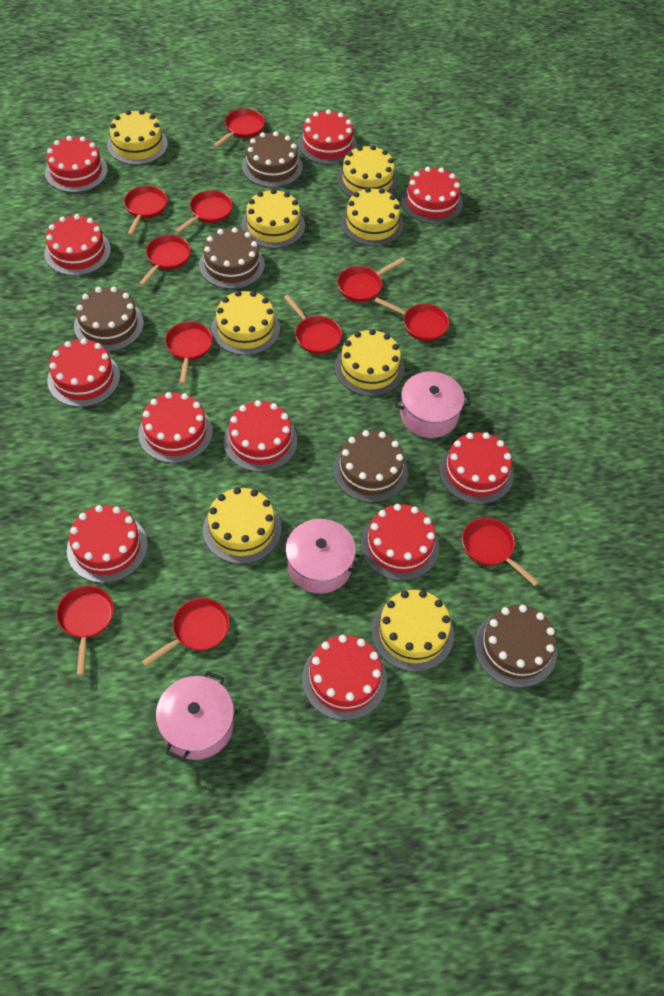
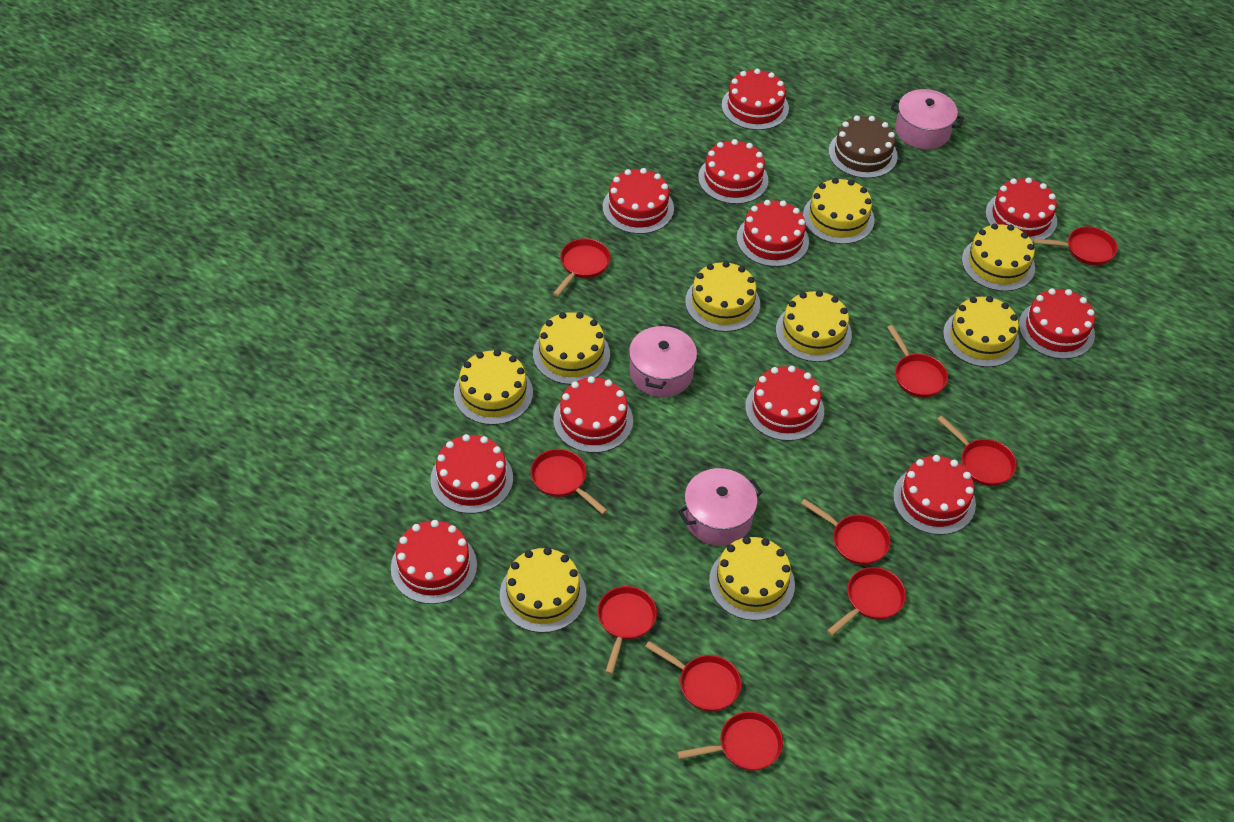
brown cake: 5 -> 1
red pan: 11 -> 10
yellow cake: 8 -> 9

